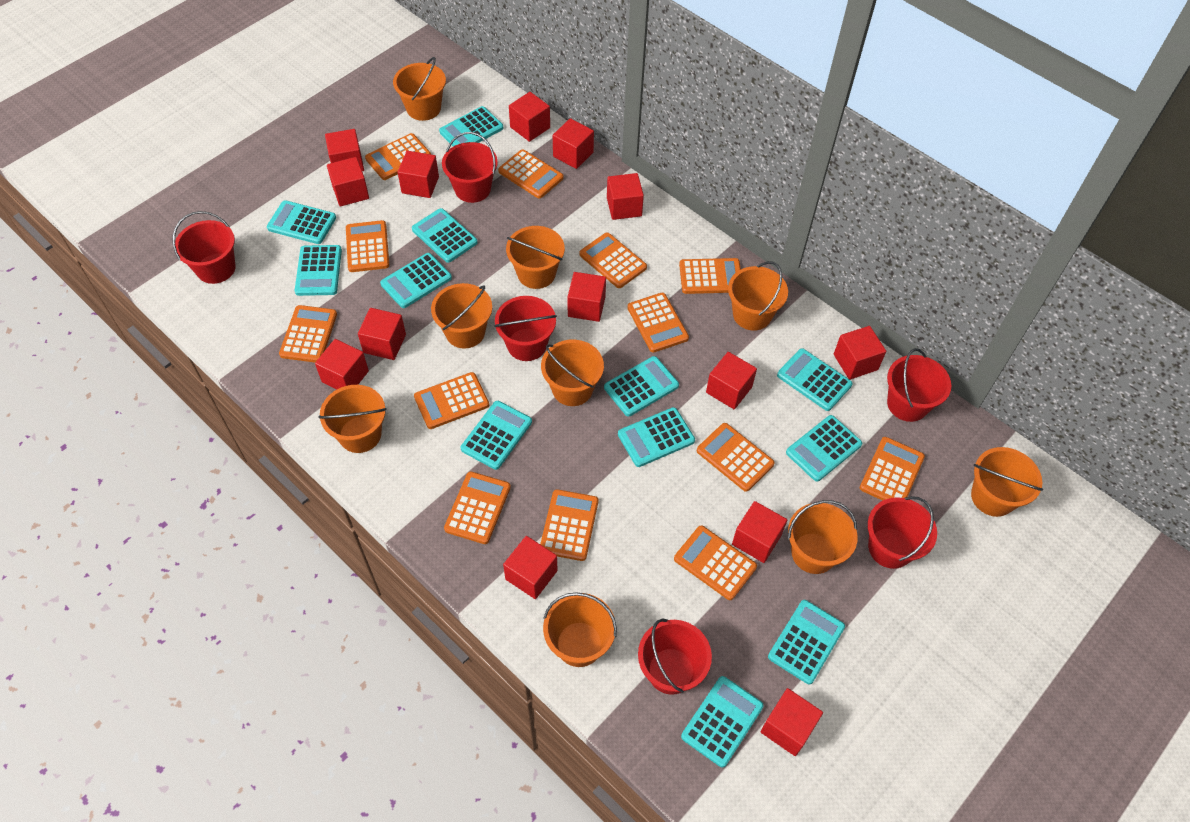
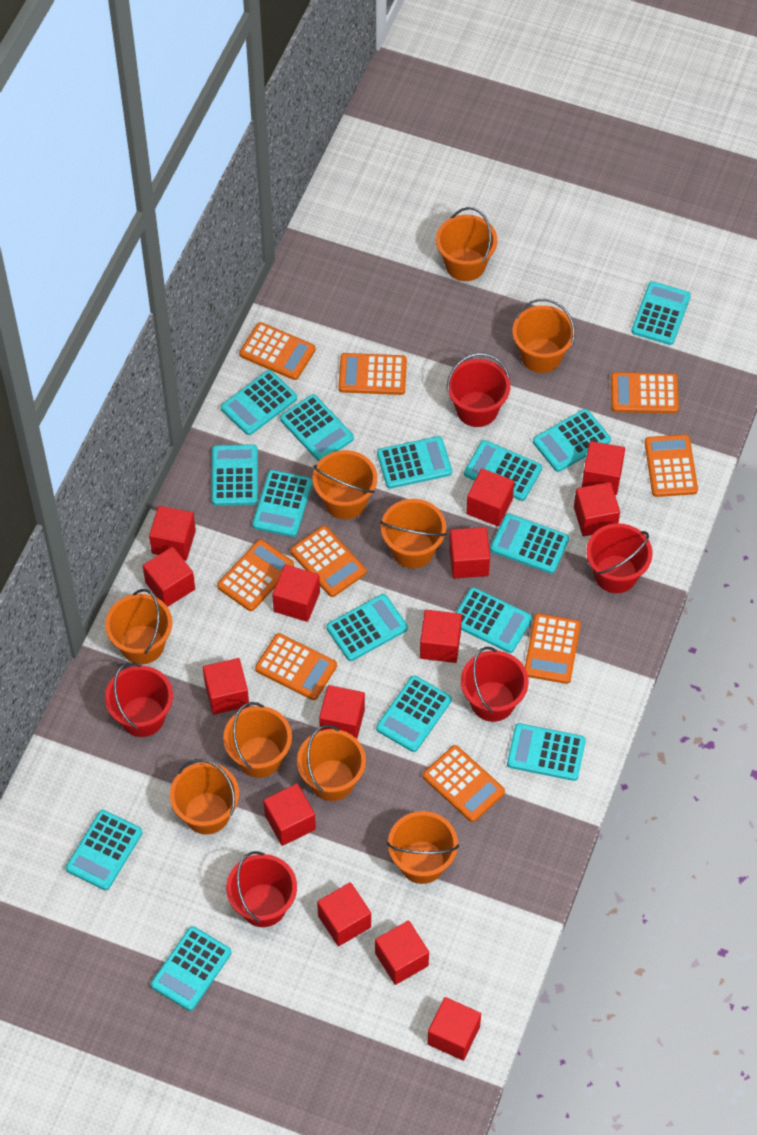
orange calculator: 13 -> 9
red bucket: 6 -> 5
turquoise calculator: 12 -> 15

